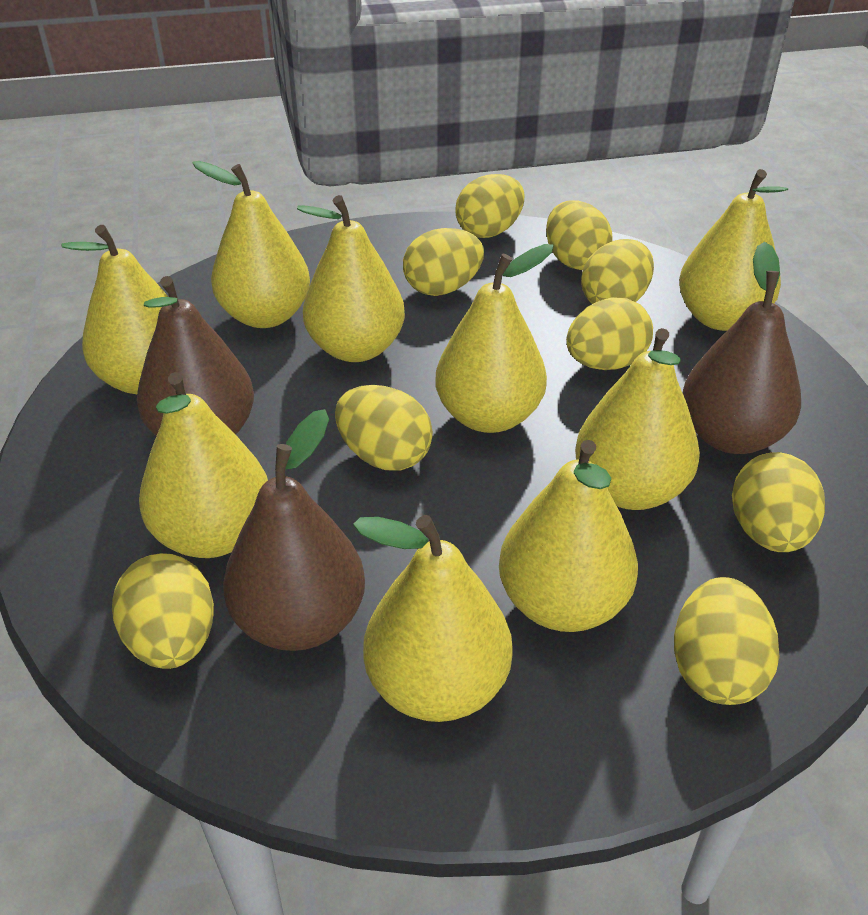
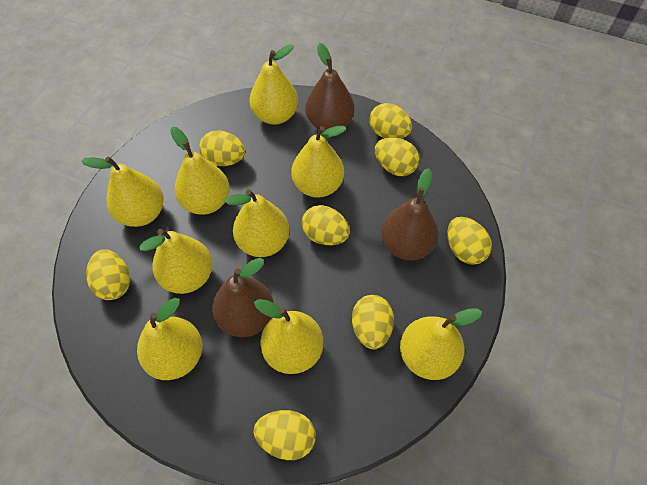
yellow egg: 9 -> 8

